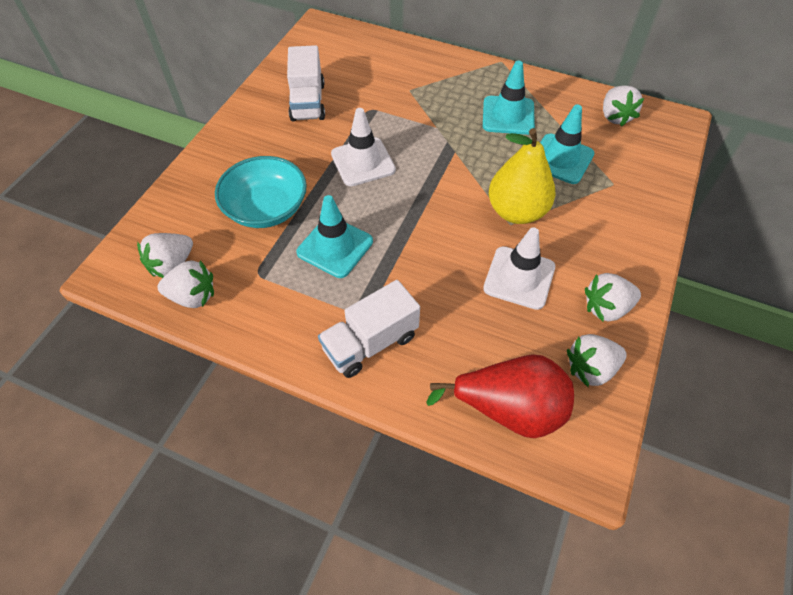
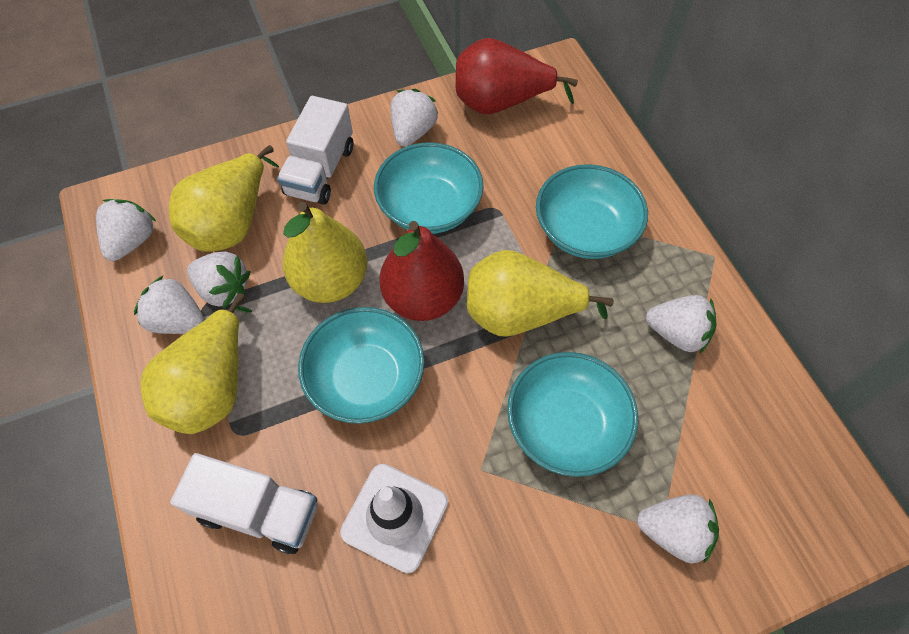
red pear: 1 -> 2
turquoise bowl: 1 -> 4
turquoise traffic cone: 3 -> 0
white strawberry: 5 -> 6
white traffic cone: 2 -> 1
yellow pear: 1 -> 4

